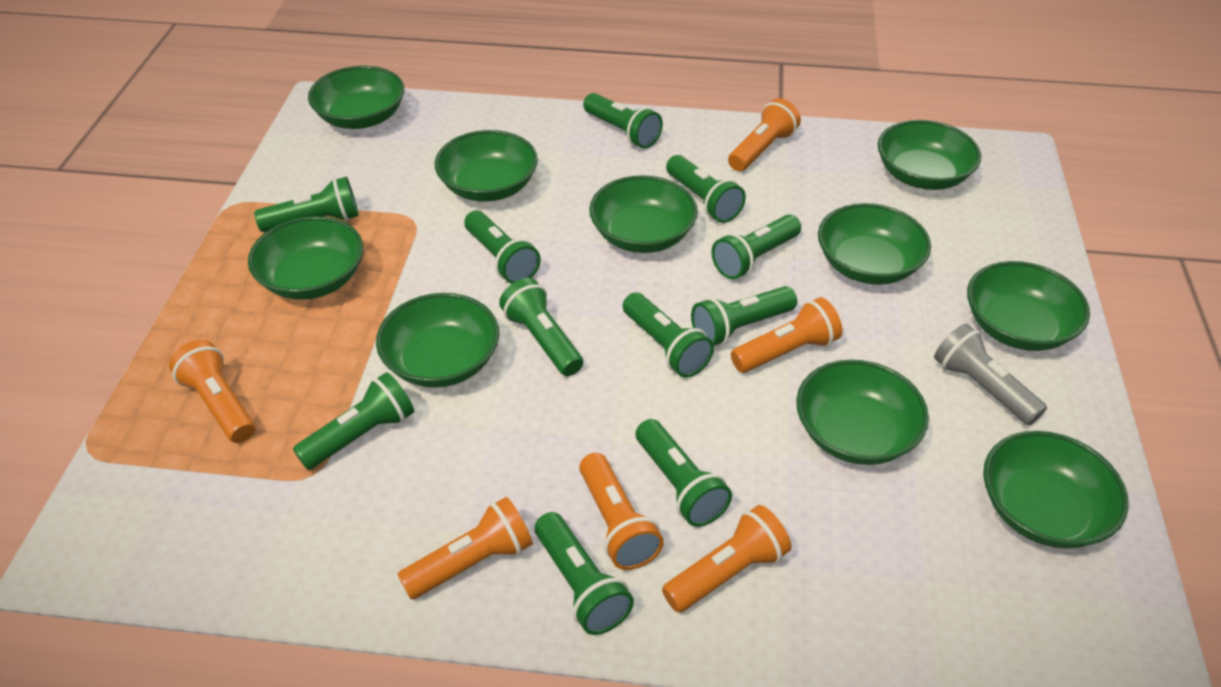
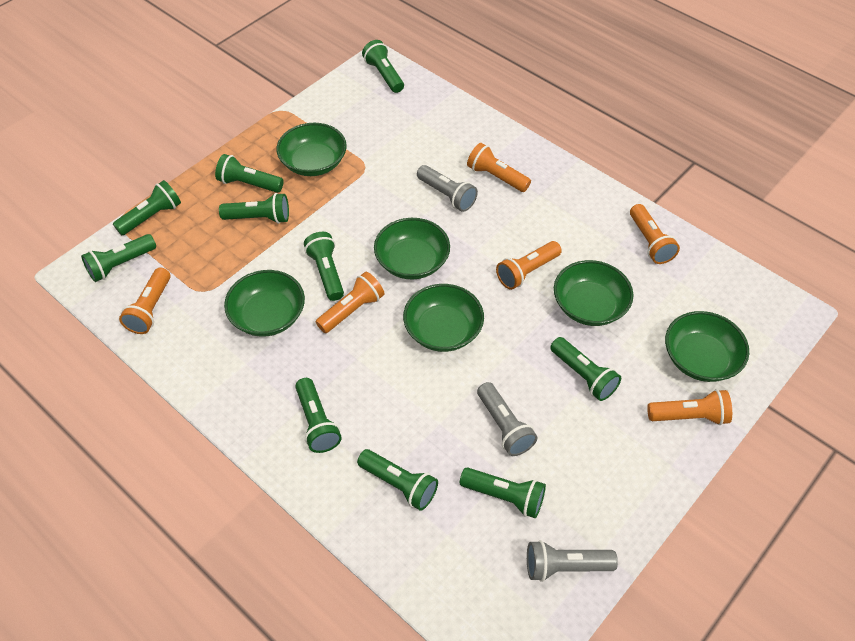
green bowl: 10 -> 6
green flashlight: 11 -> 10
grey flashlight: 1 -> 3

